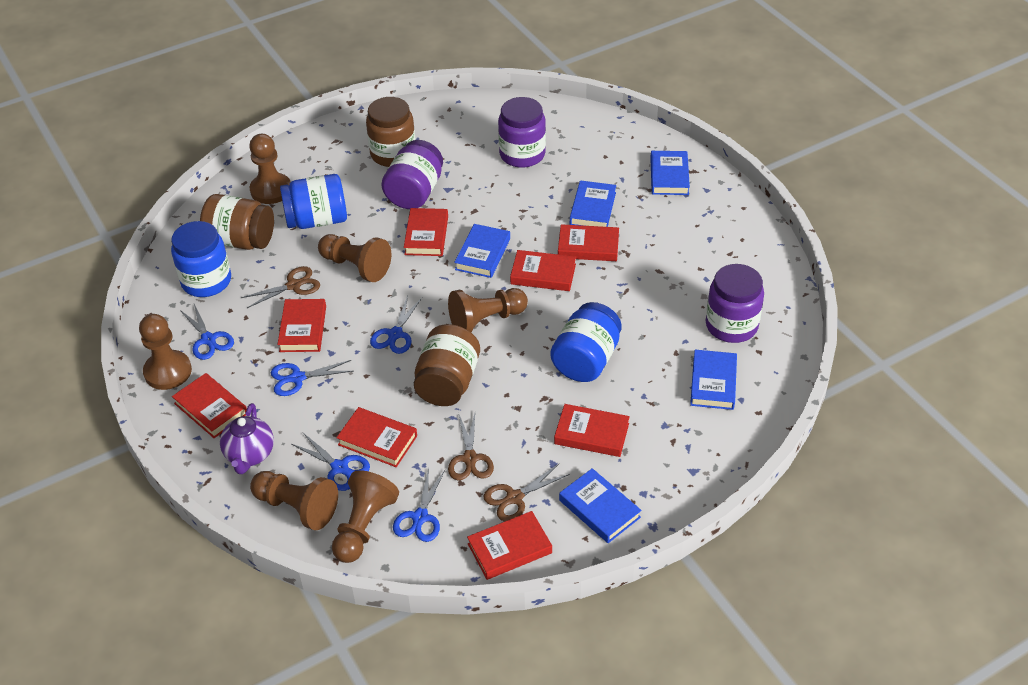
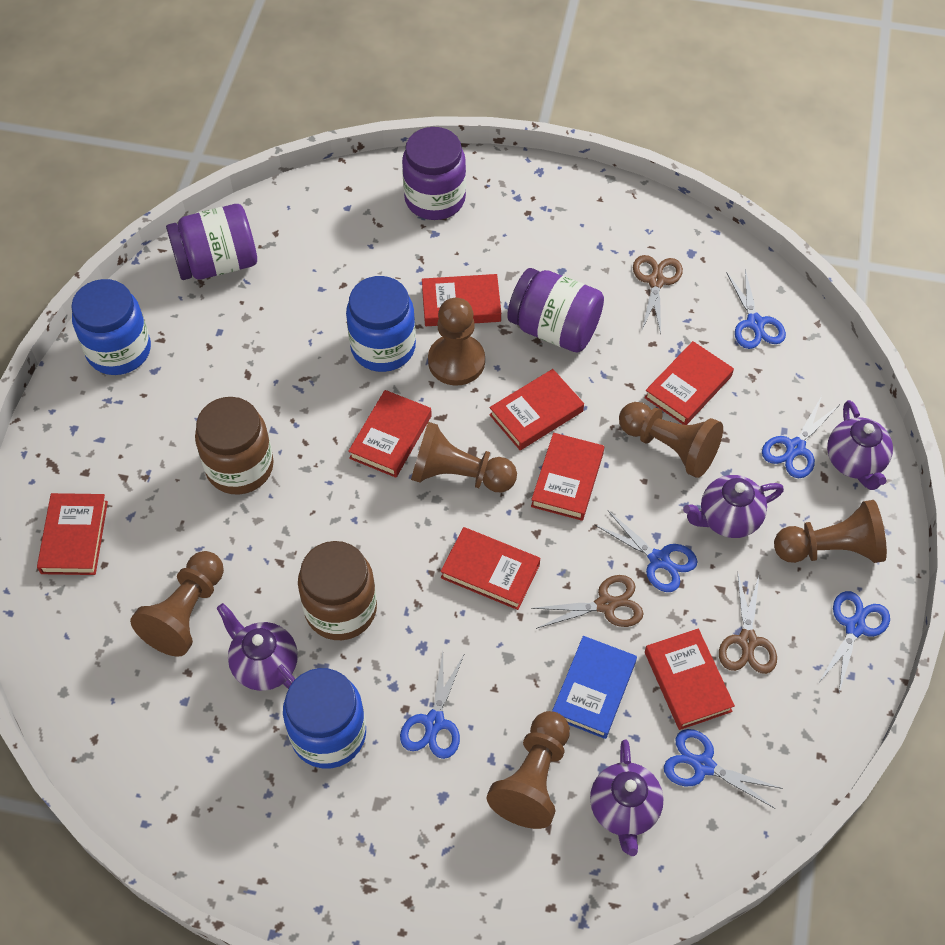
blue book: 5 -> 1
blue scissors: 5 -> 6
brown jar: 3 -> 2
purple teapot: 1 -> 4

